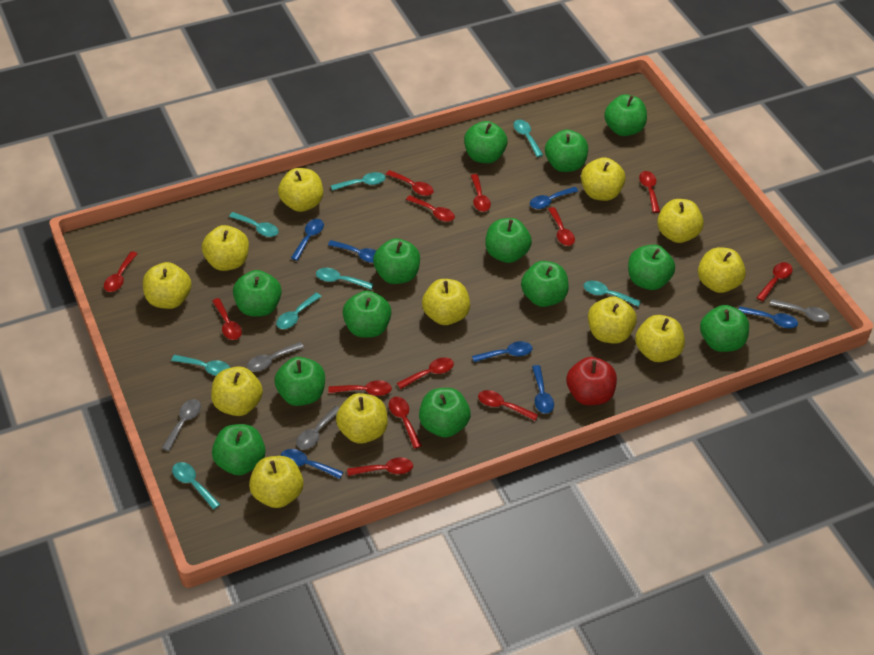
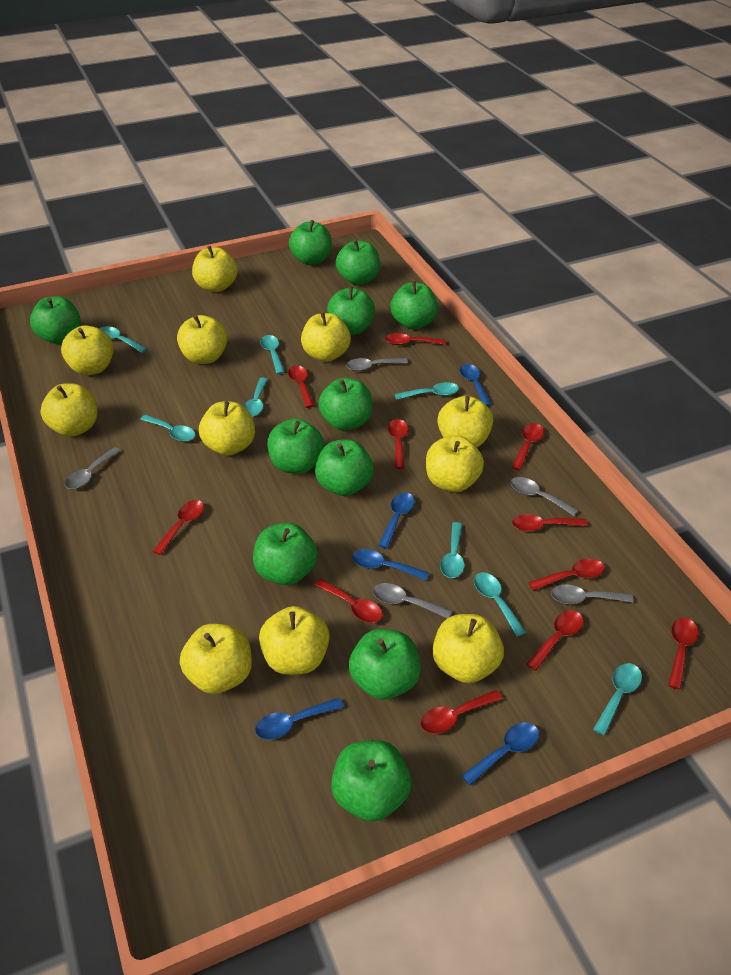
blue spoon: 7 -> 5
green apple: 13 -> 11
grey spoon: 4 -> 5
red apple: 1 -> 0
red spoon: 13 -> 11
yellow apple: 12 -> 11

